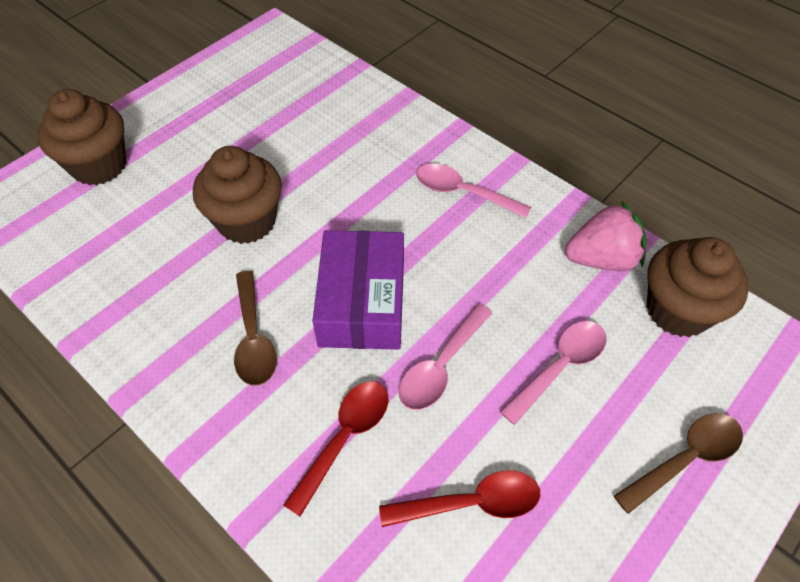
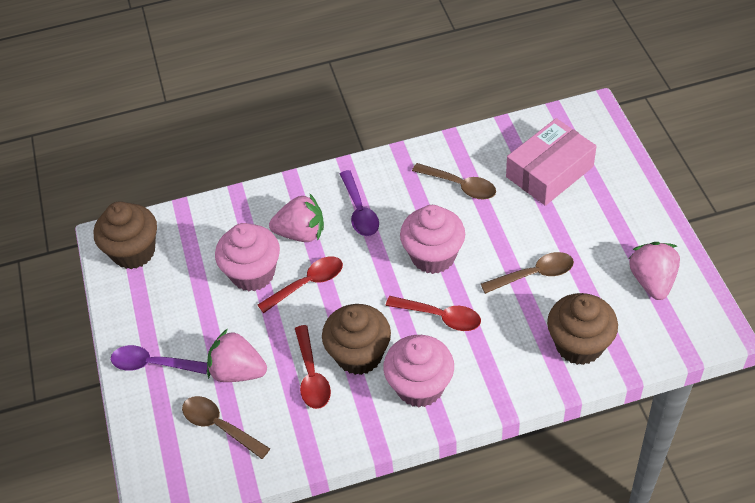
brown spoon: 2 -> 3
pink box: 0 -> 1
pink cupcake: 0 -> 3
pink spoon: 3 -> 0
pink strawberry: 1 -> 3
purple box: 1 -> 0
purple spoon: 0 -> 2
red spoon: 2 -> 3

